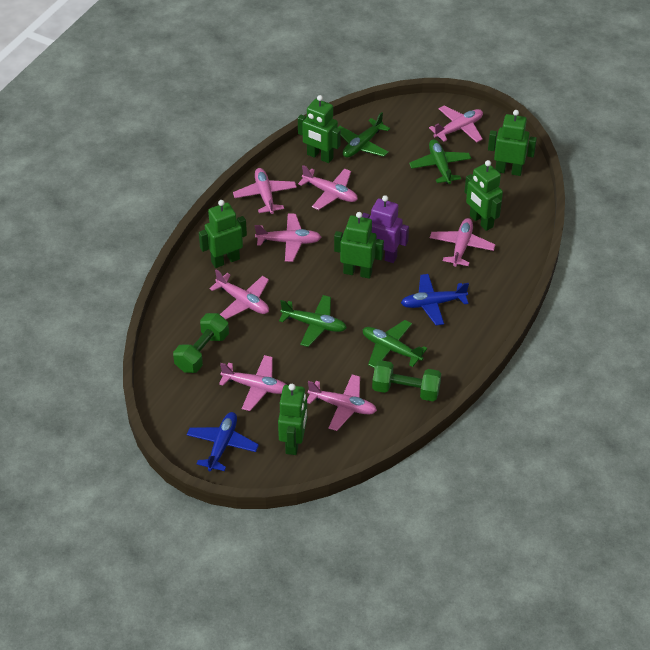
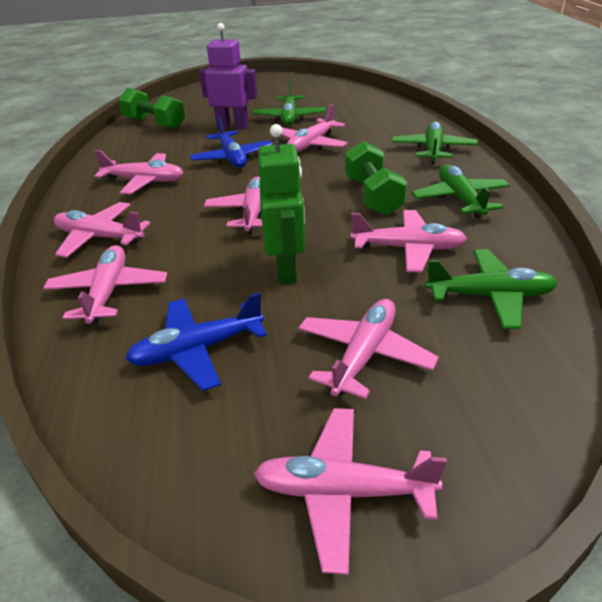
green robot: 6 -> 1

